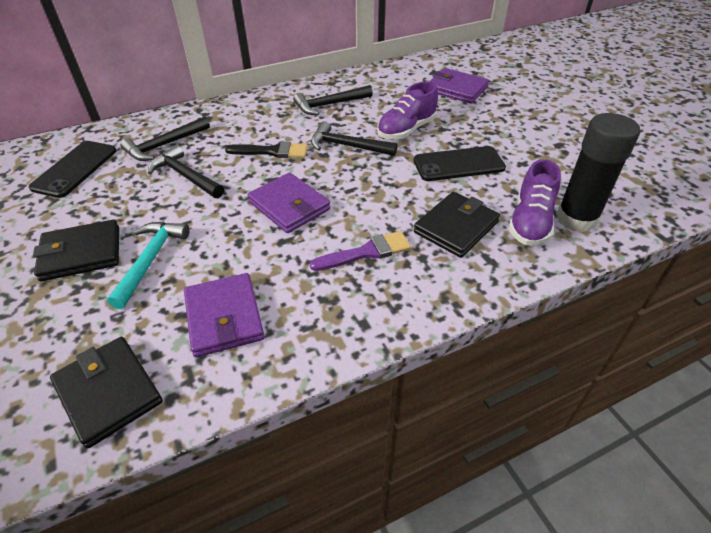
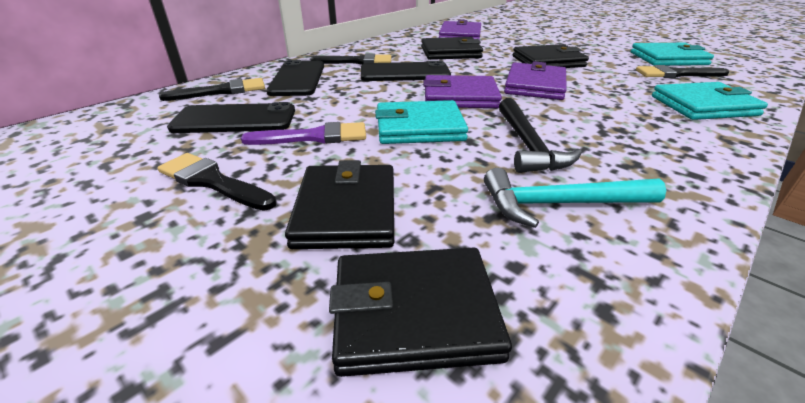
black brush: 1 -> 4
black glue stick: 1 -> 0
black hammer: 4 -> 1
black phone: 2 -> 3
black wallet: 3 -> 4
purple shoe: 2 -> 0
turquoise wallet: 0 -> 3

